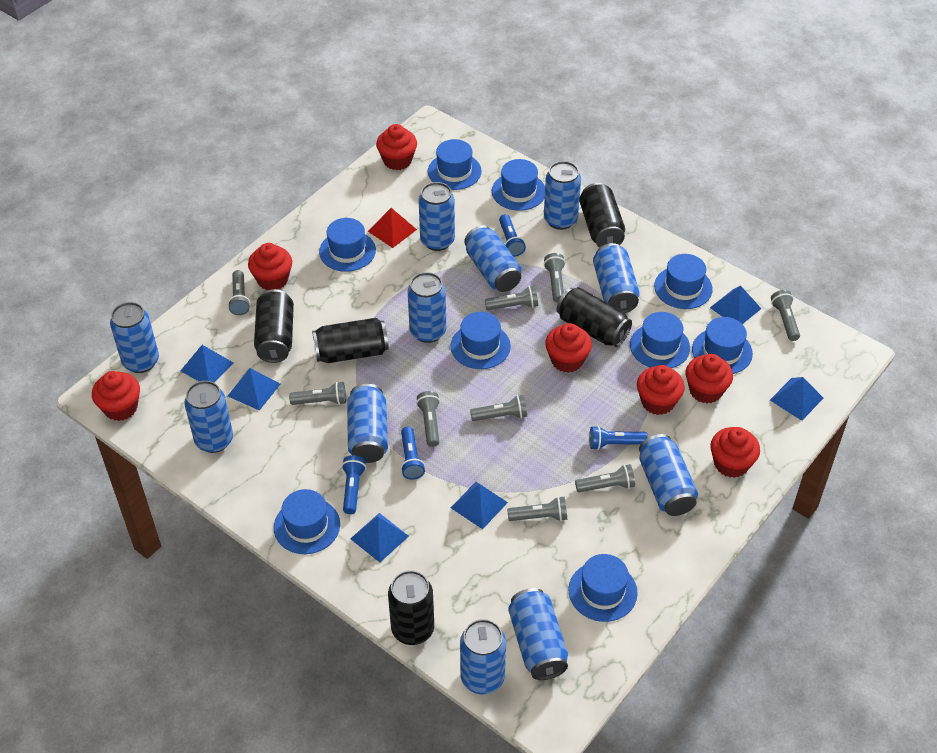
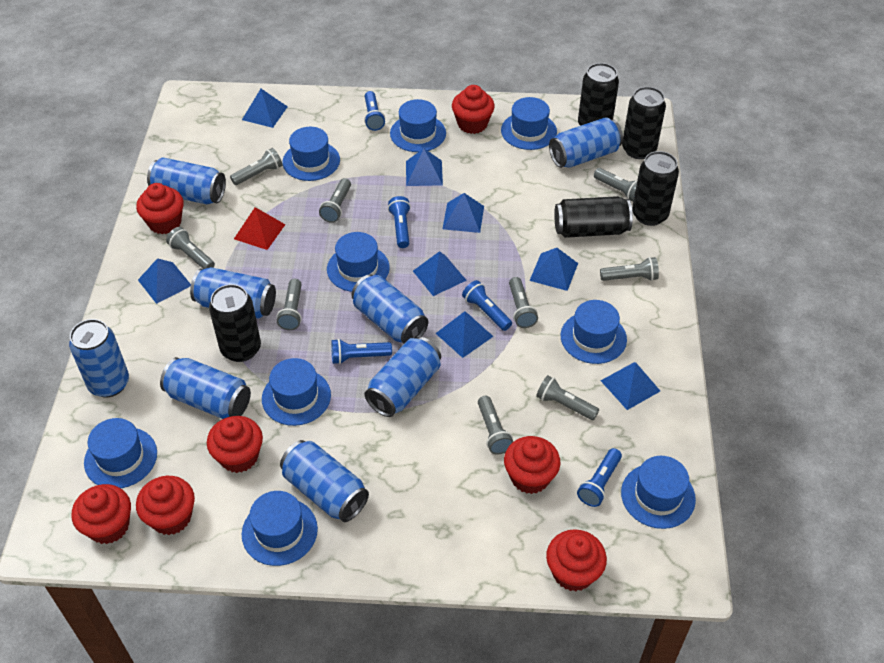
blue can: 11 -> 8
blue flashlight: 4 -> 5
blue pyramid: 6 -> 8

